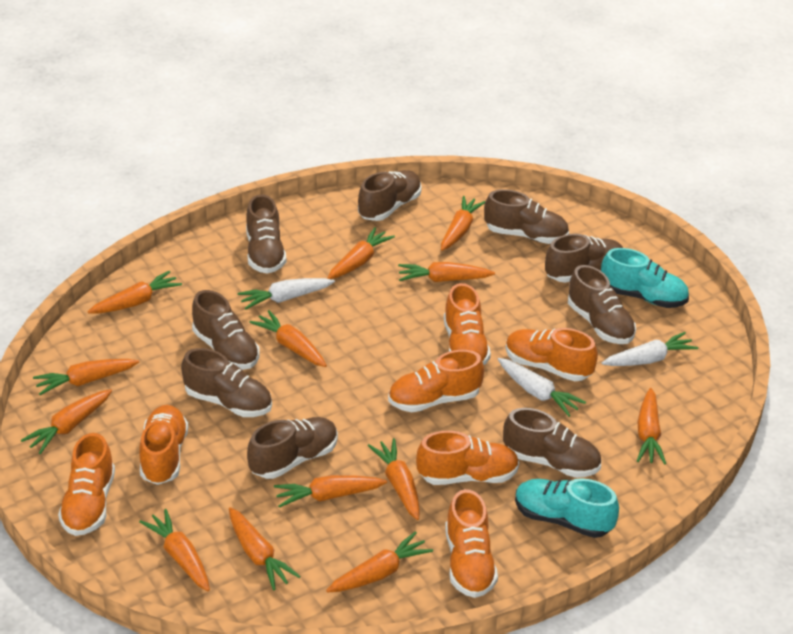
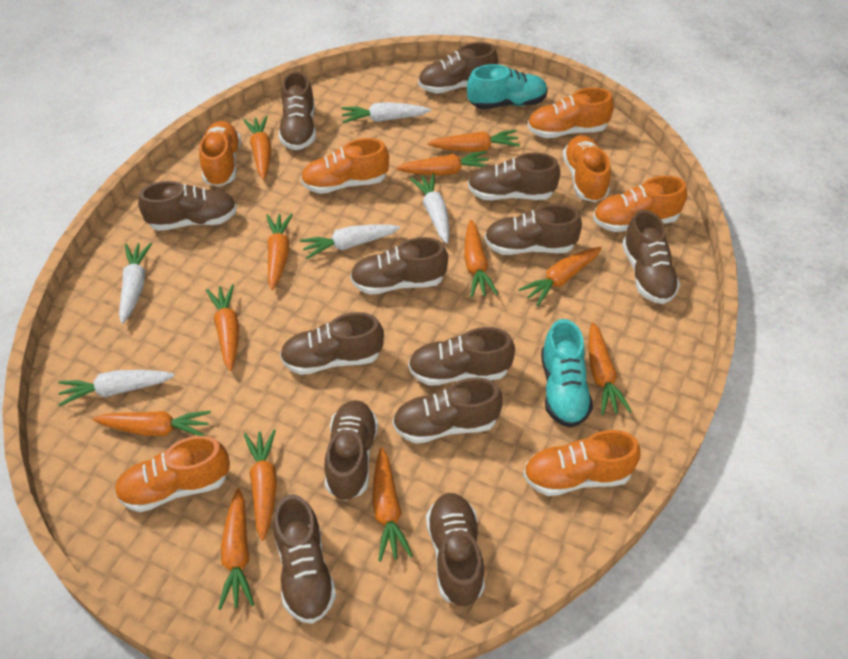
brown shoe: 9 -> 13
orange carrot: 13 -> 12
white carrot: 3 -> 5

